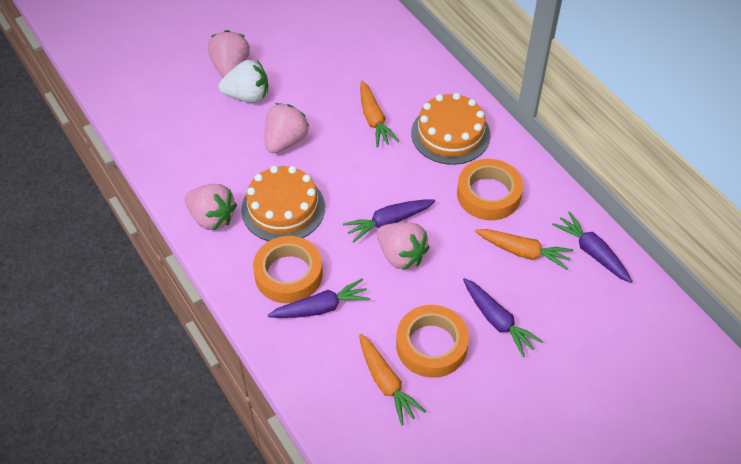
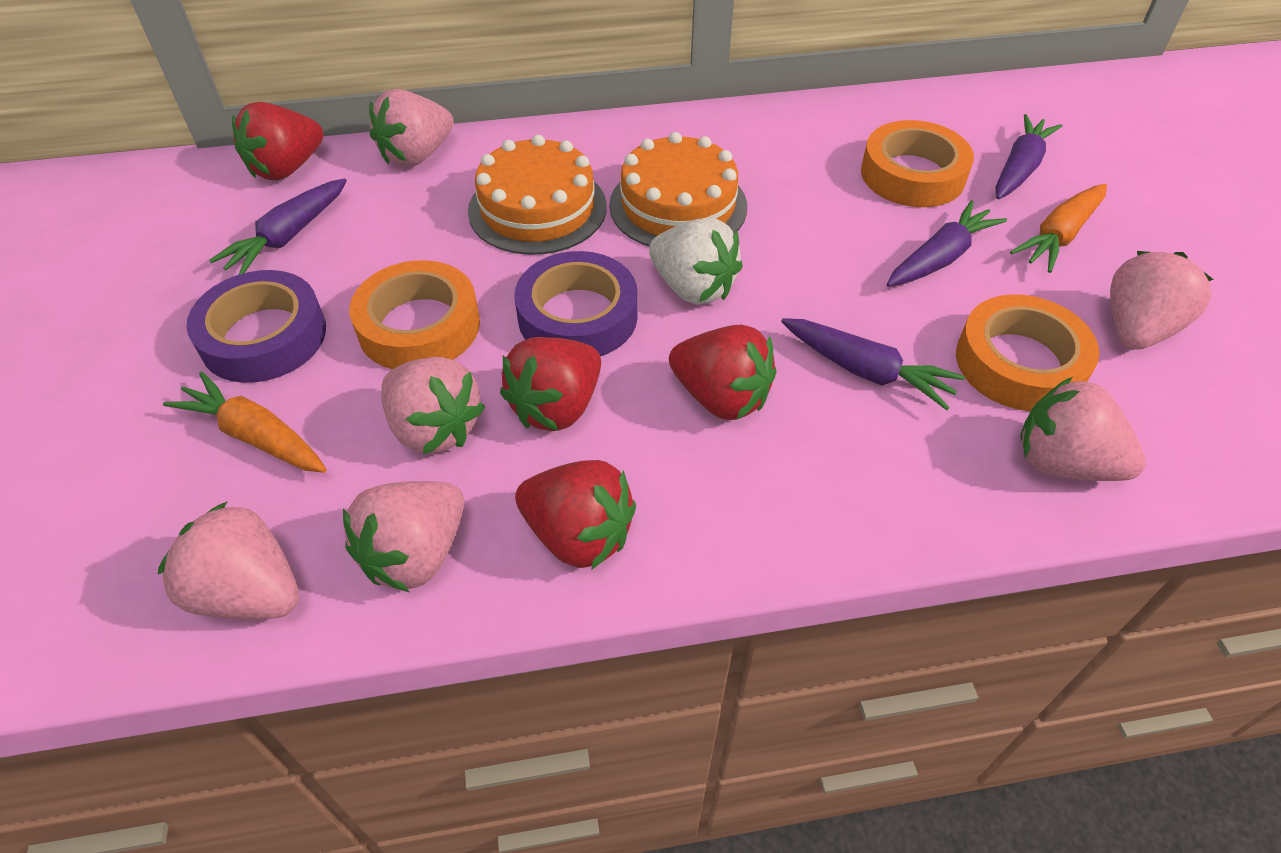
orange carrot: 3 -> 2
pink strawberry: 4 -> 6
purple tape: 0 -> 2
red strawberry: 0 -> 4

